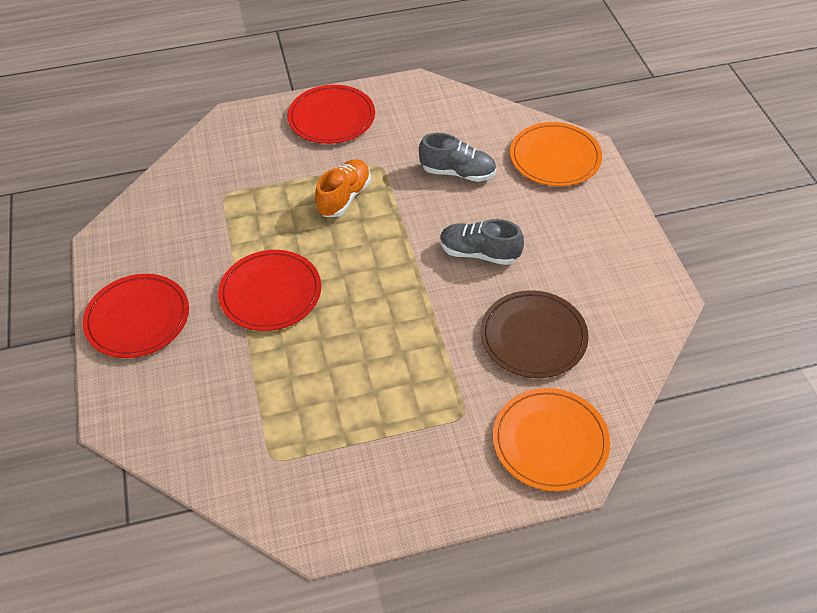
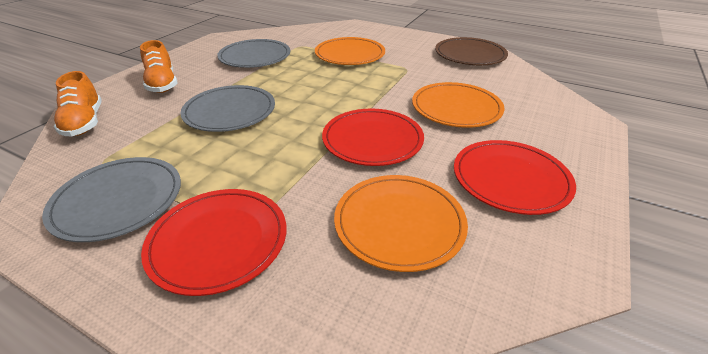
grey plate: 0 -> 3
grey shoe: 2 -> 0
orange plate: 2 -> 3
orange shoe: 1 -> 2

